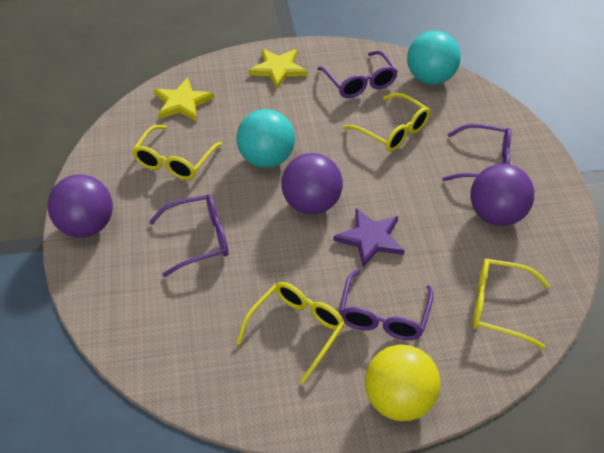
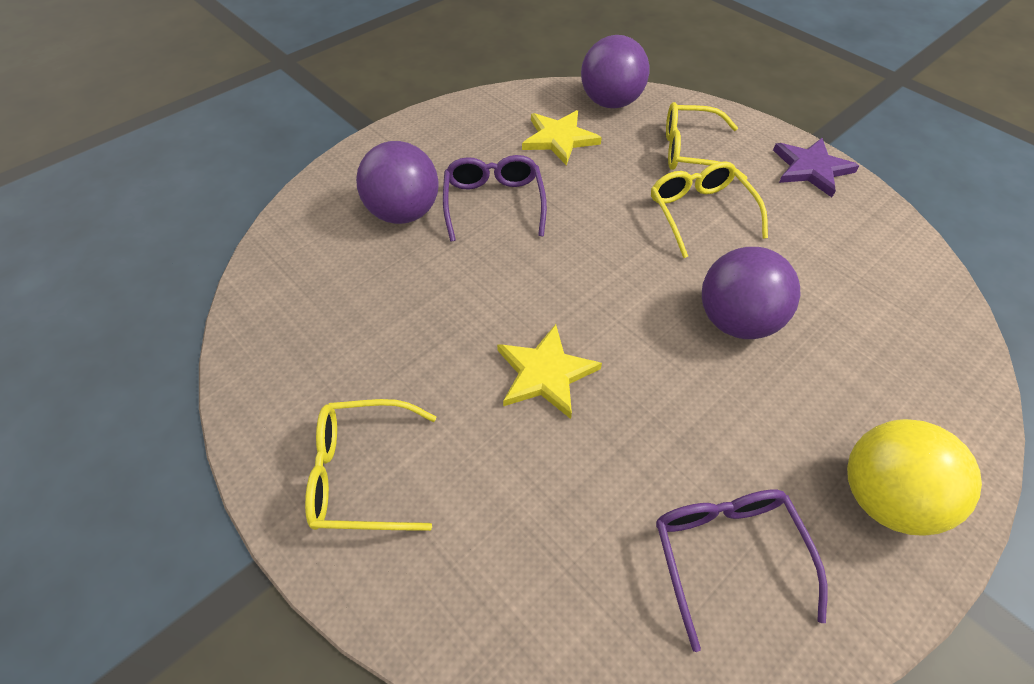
purple glasses: 4 -> 2
turquoise ball: 2 -> 0
yellow glasses: 4 -> 3

